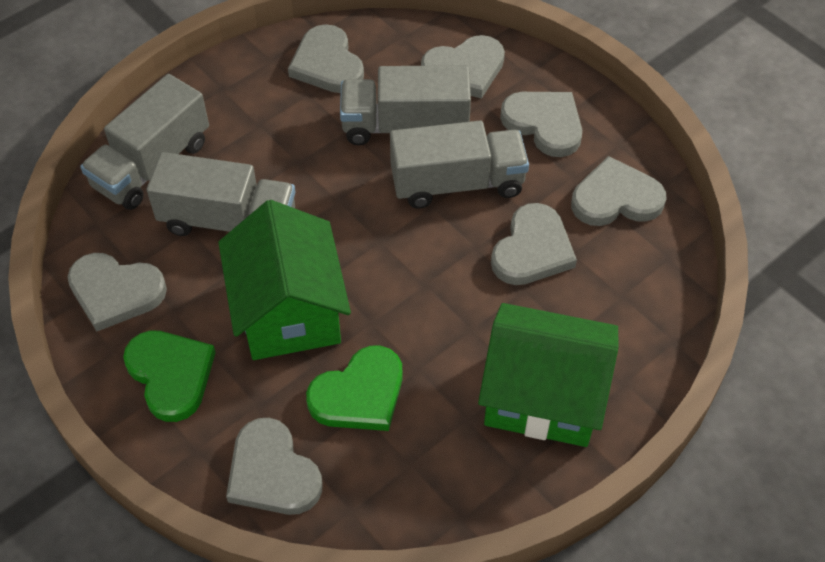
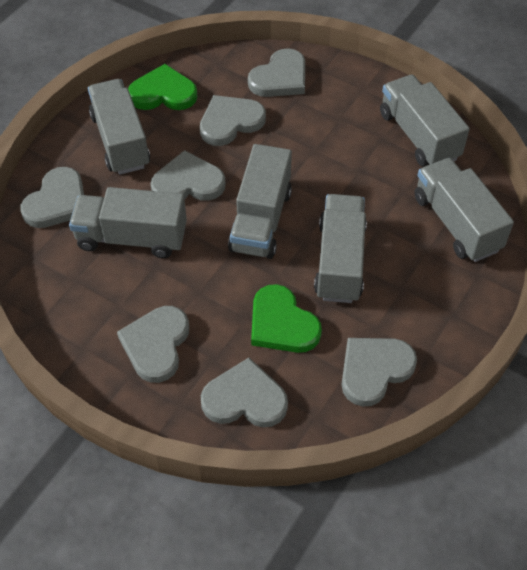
green house: 2 -> 0
grey truck: 4 -> 6

